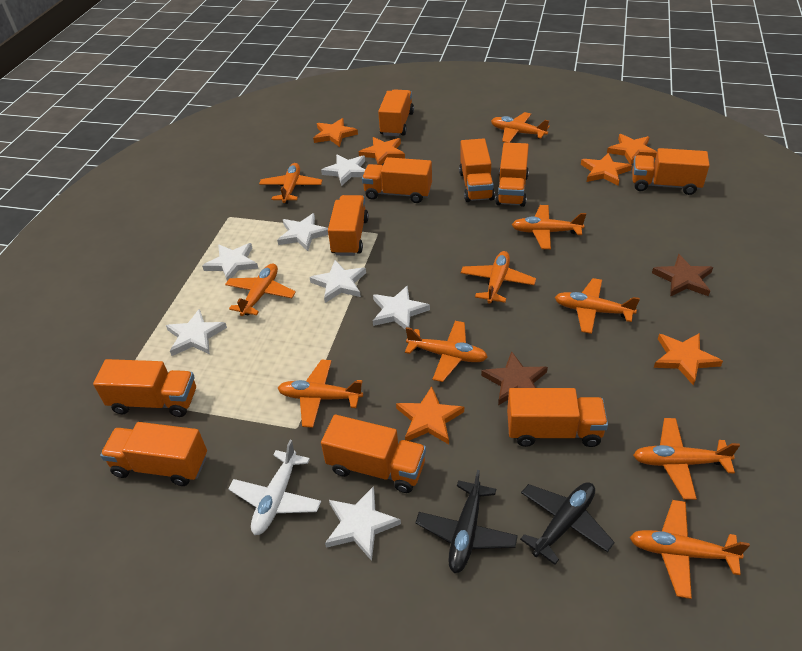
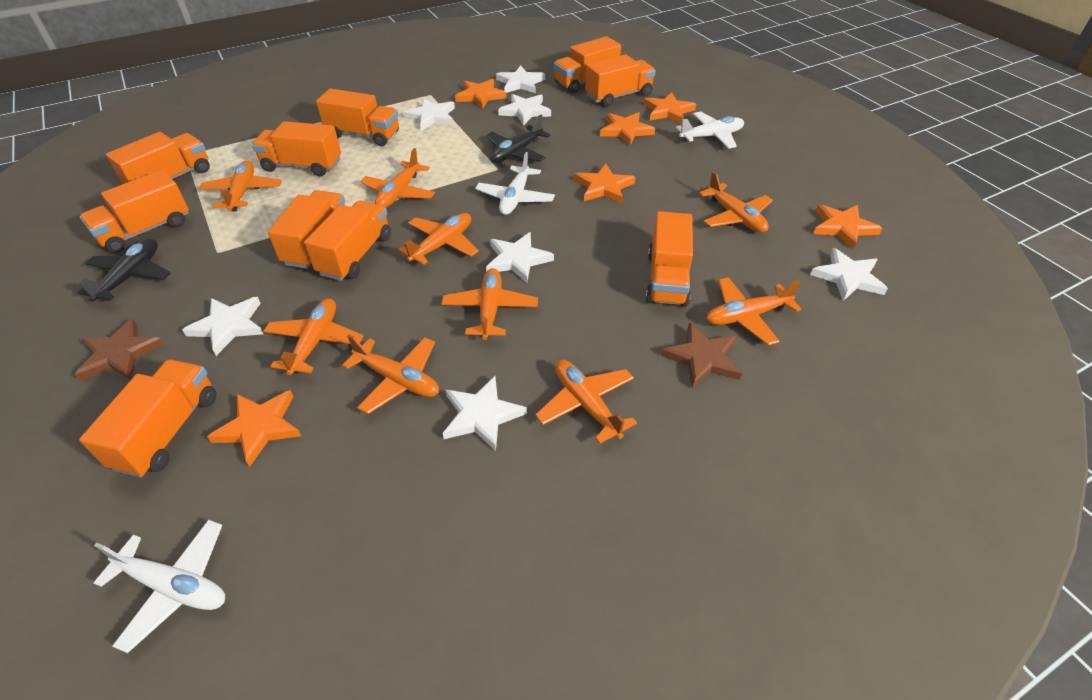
orange plane: 10 -> 9
white plane: 1 -> 3

